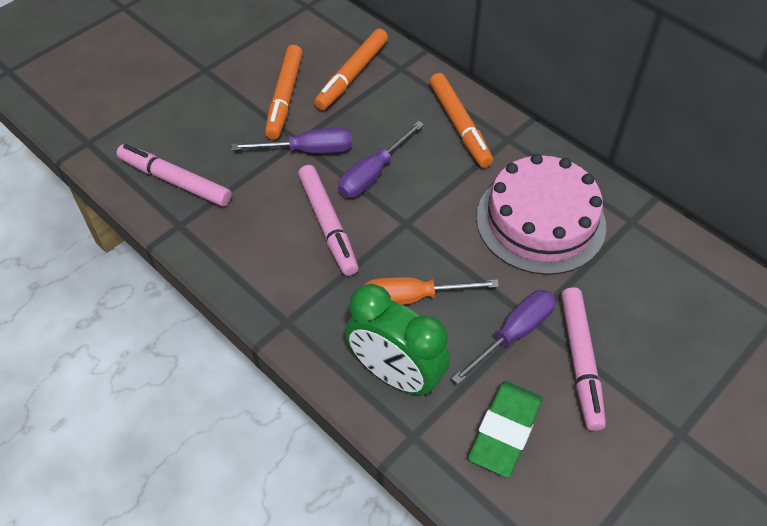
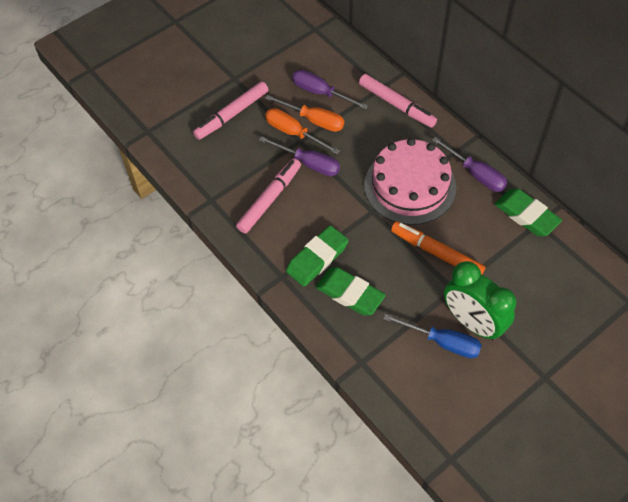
blue screwdriver: 0 -> 1
green eraser: 1 -> 3
orange marker: 3 -> 1
orange screwdriver: 1 -> 2

